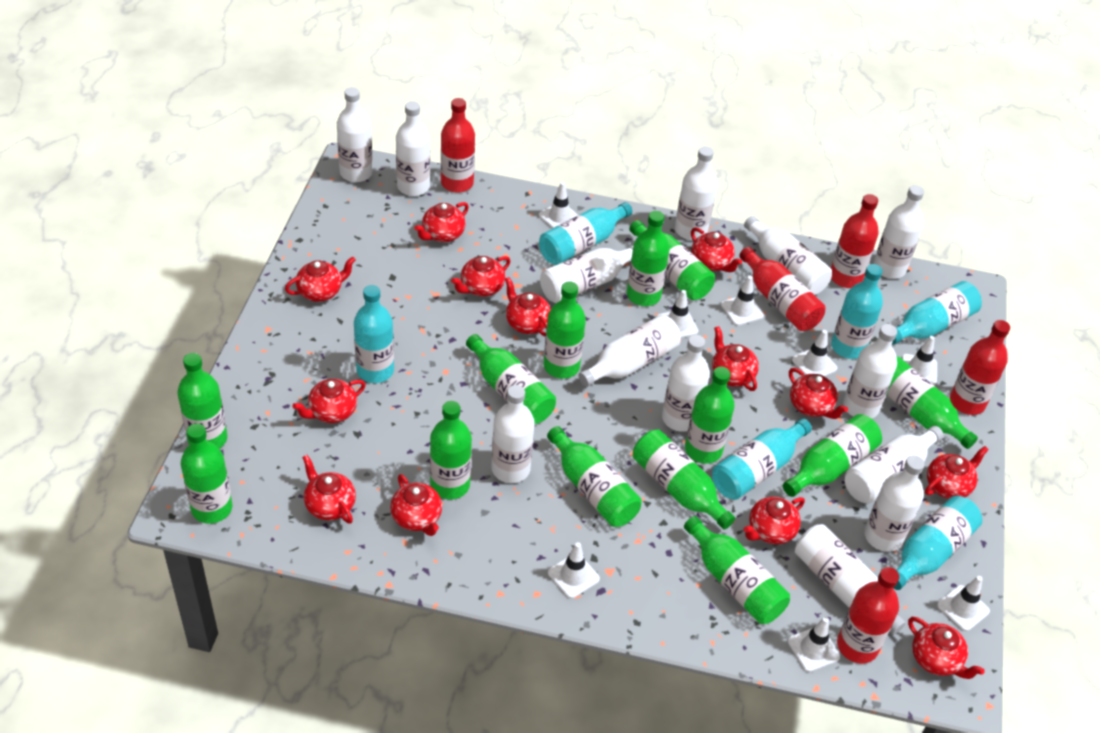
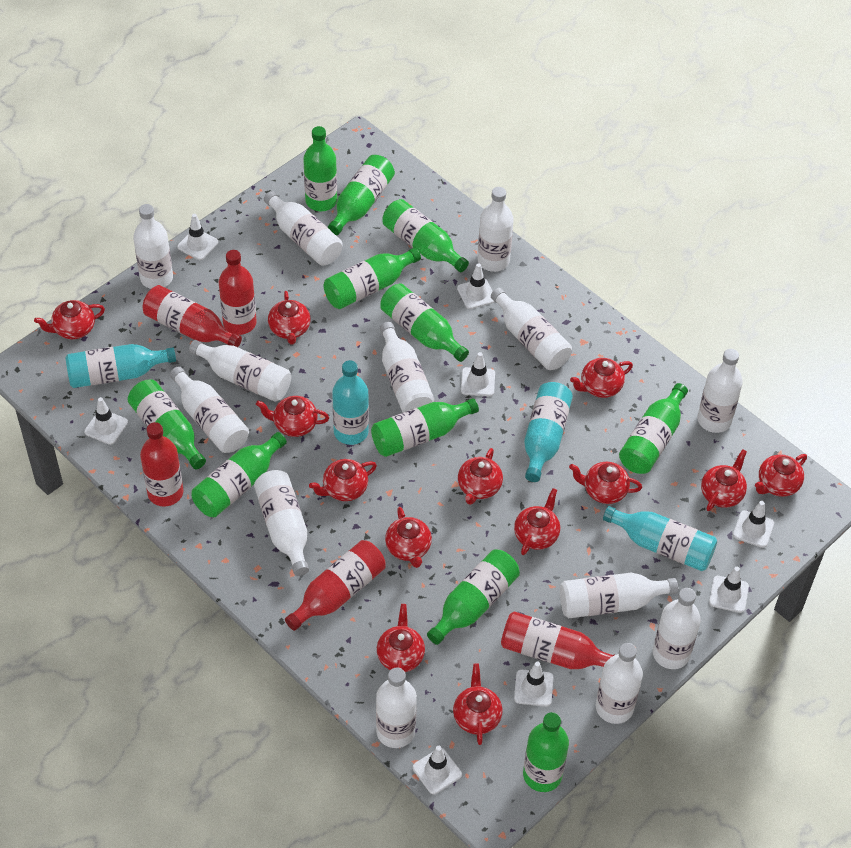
green bottle: 13 -> 11
turquoise bottle: 6 -> 4

